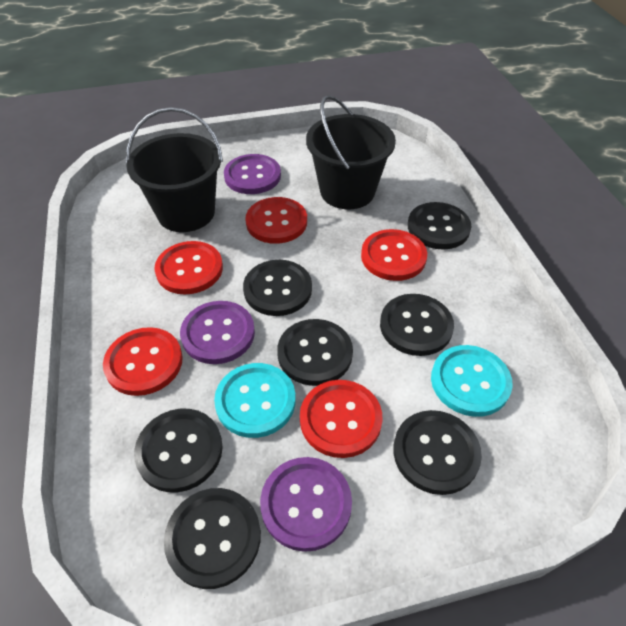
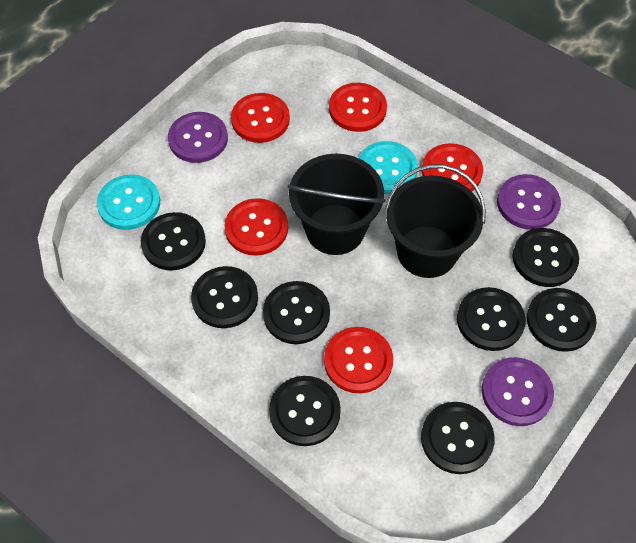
black button: 7 -> 8

